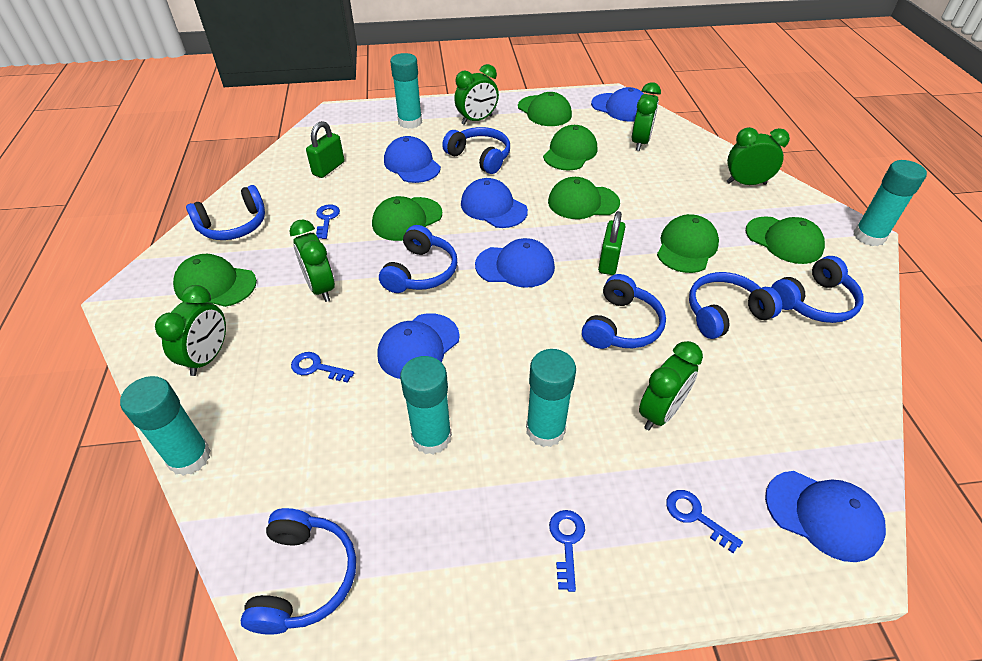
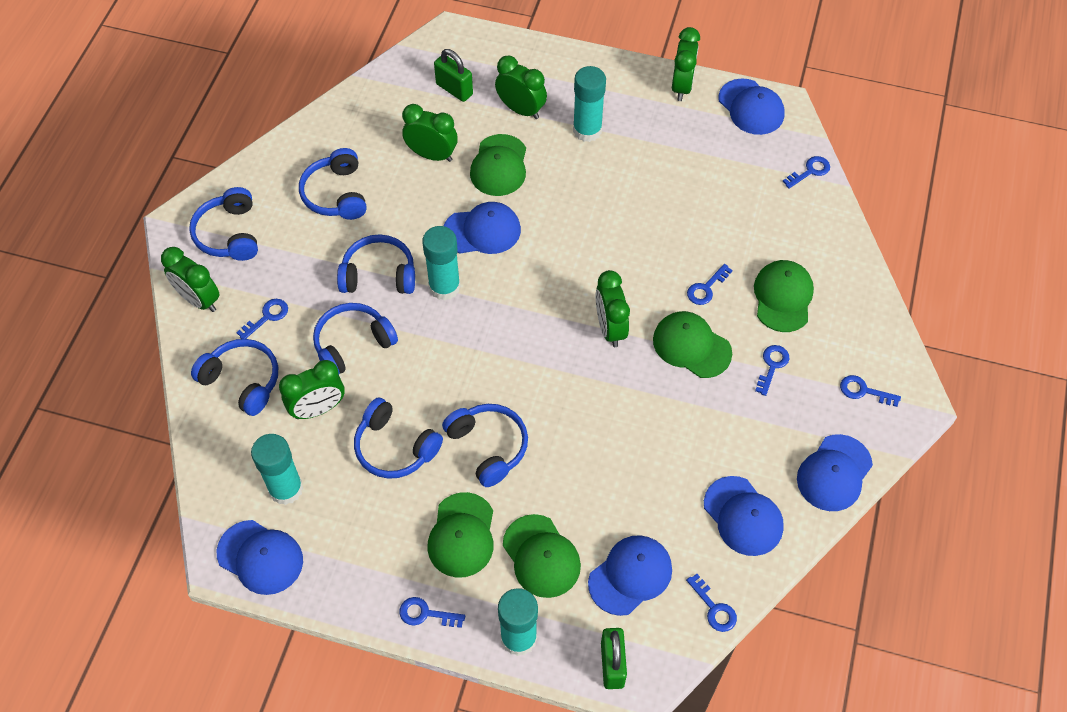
blue key: 4 -> 7
green cap: 7 -> 5
turquoise glue stick: 5 -> 4

